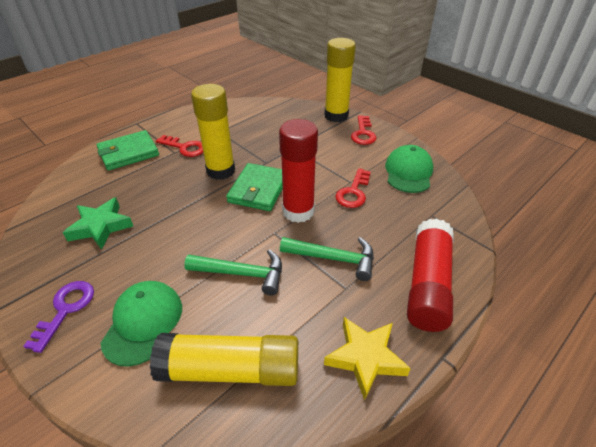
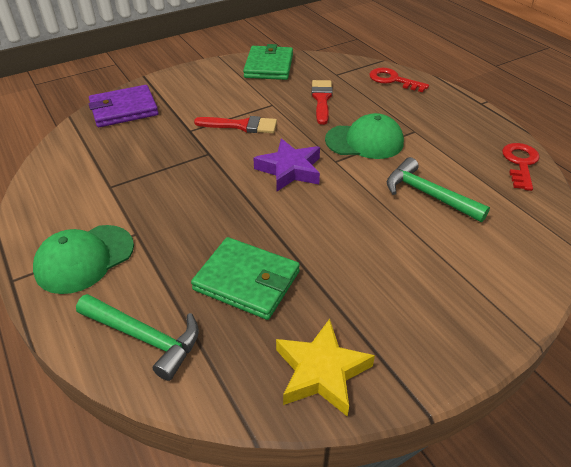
green star: 1 -> 0
purple key: 1 -> 0
purple star: 0 -> 1
purple wallet: 0 -> 1
red brush: 0 -> 2
red glue stick: 2 -> 0
red key: 3 -> 2
yellow glue stick: 3 -> 0

